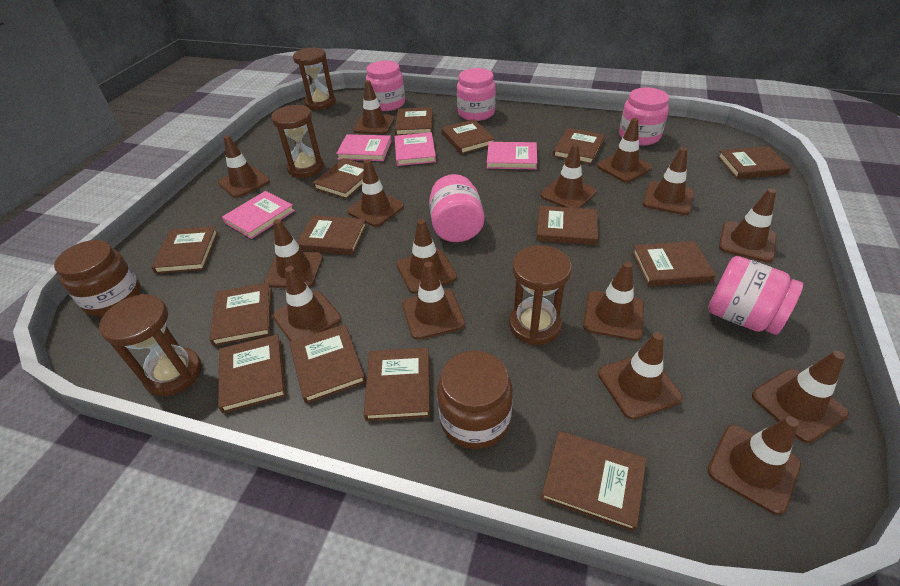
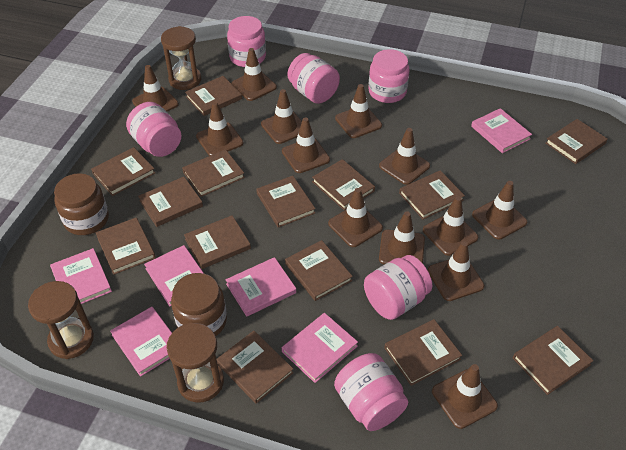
brown hourglass: 4 -> 3
brown traffic cone: 15 -> 13
pink book: 4 -> 6
pink jar: 5 -> 6

